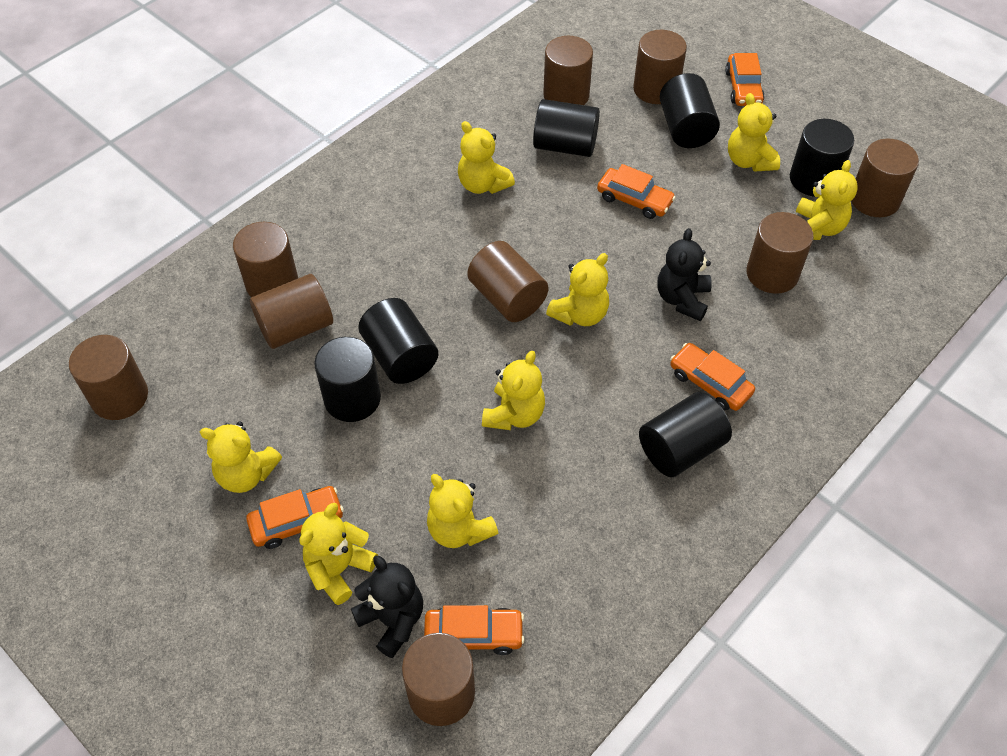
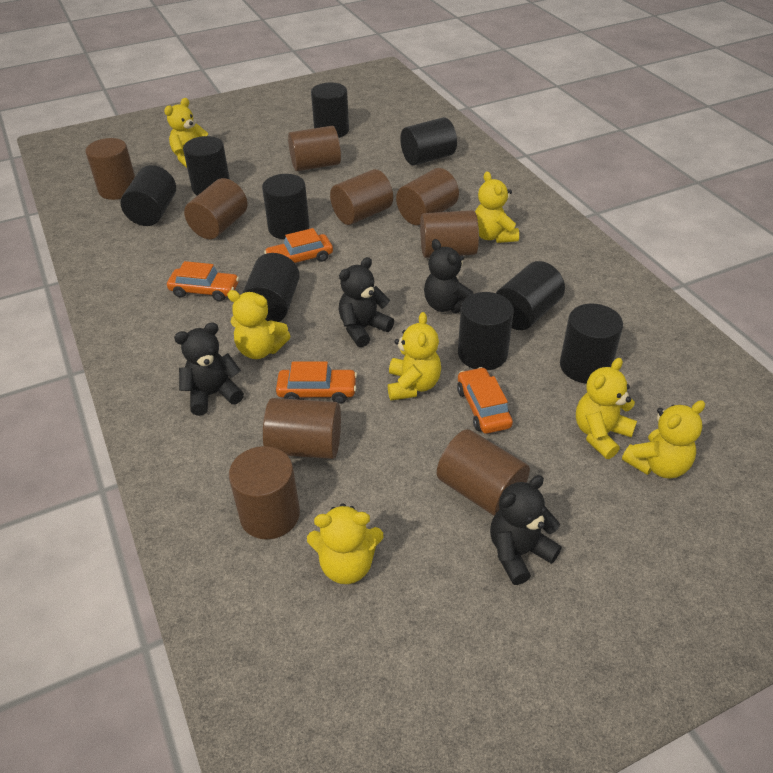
black cylinder: 6 -> 9
black teddy bear: 2 -> 4
orange car: 5 -> 4
yellow teddy bear: 8 -> 7

